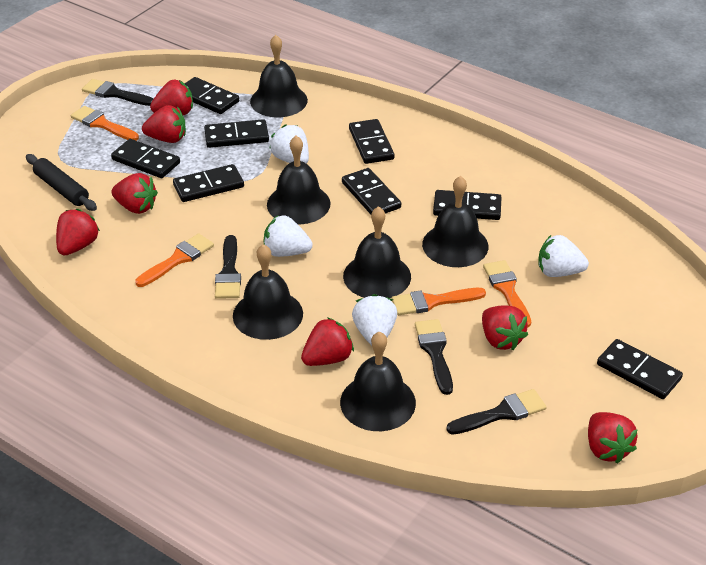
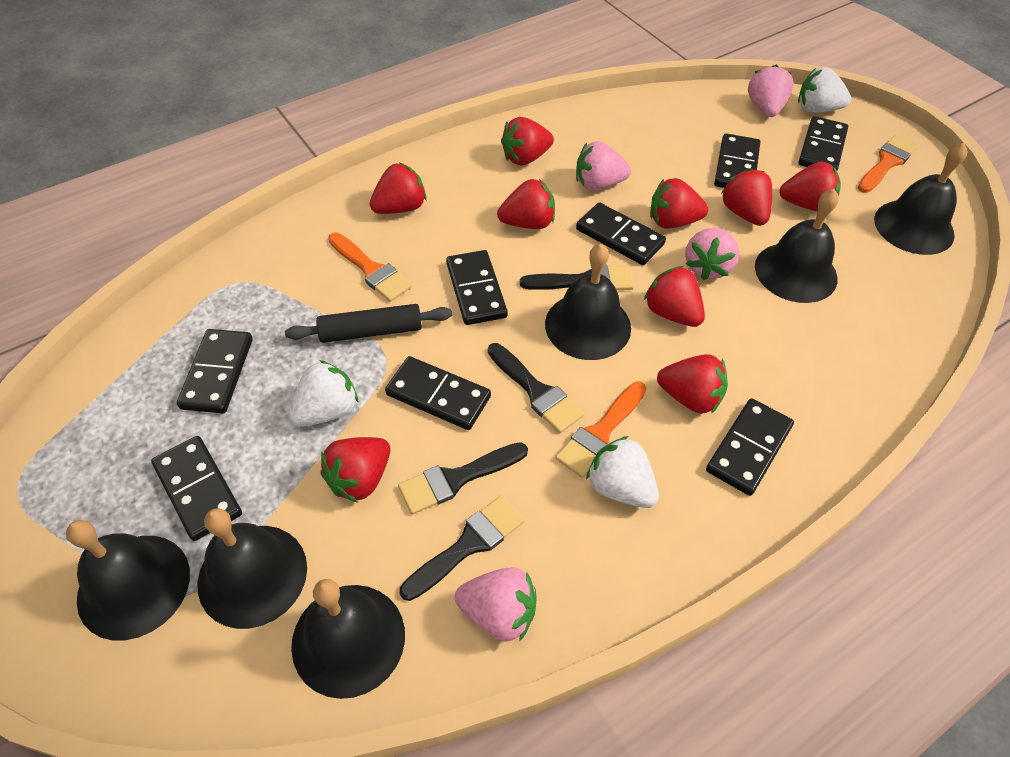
orange brush: 4 -> 3
pink strawberry: 0 -> 4
red strawberry: 7 -> 9
white strawberry: 4 -> 3

